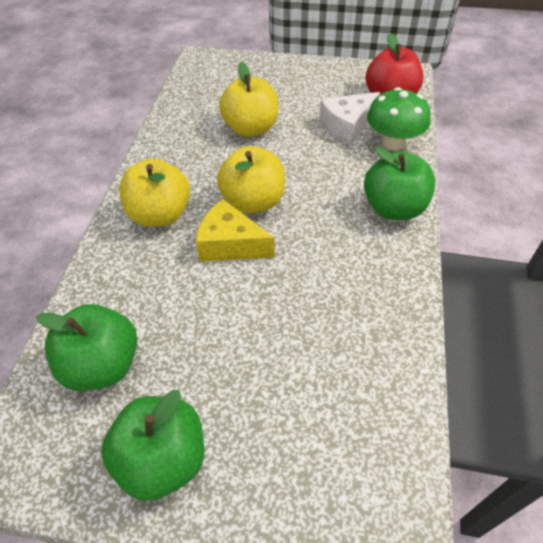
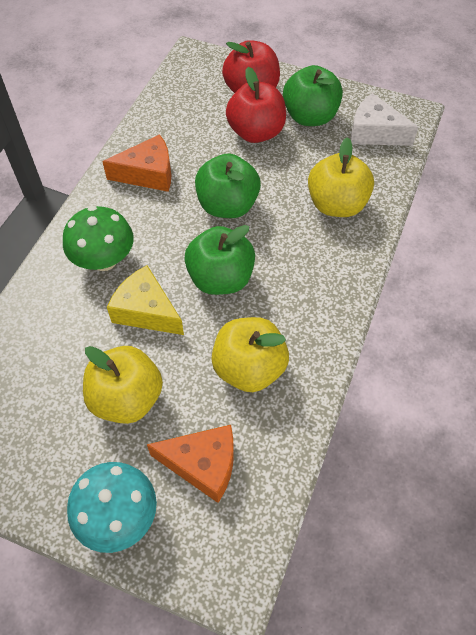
orange cheese: 0 -> 2
red apple: 1 -> 2
turquoise mushroom: 0 -> 1

